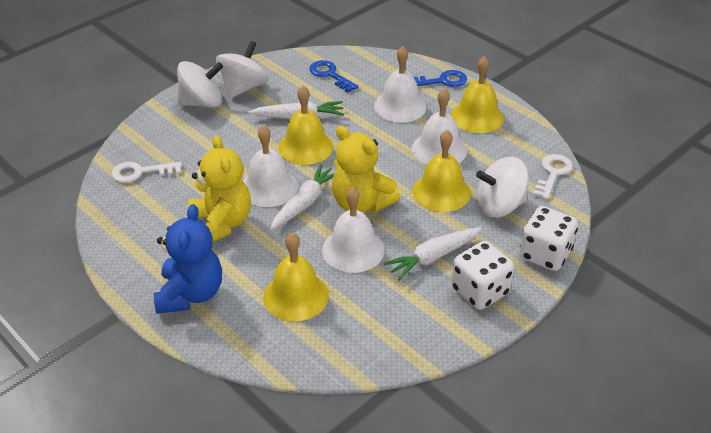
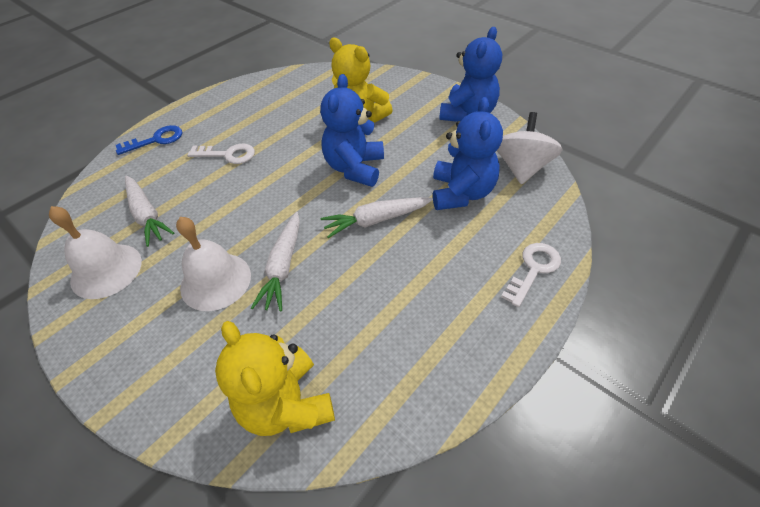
blue key: 2 -> 1
blue teddy bear: 1 -> 3
white bell: 4 -> 2
white dice: 2 -> 0
white spinning top: 3 -> 1
yellow bell: 4 -> 0

